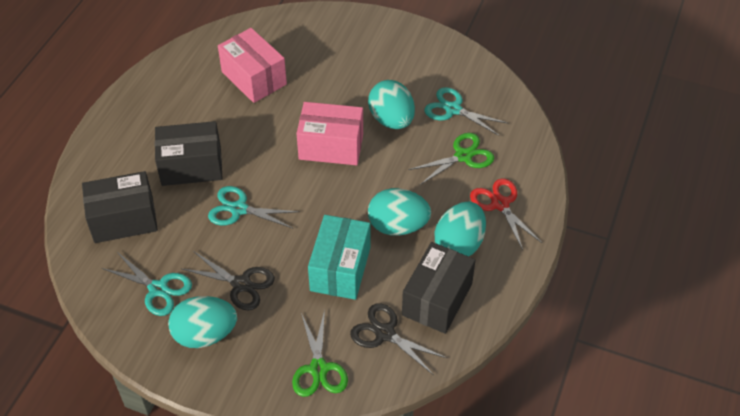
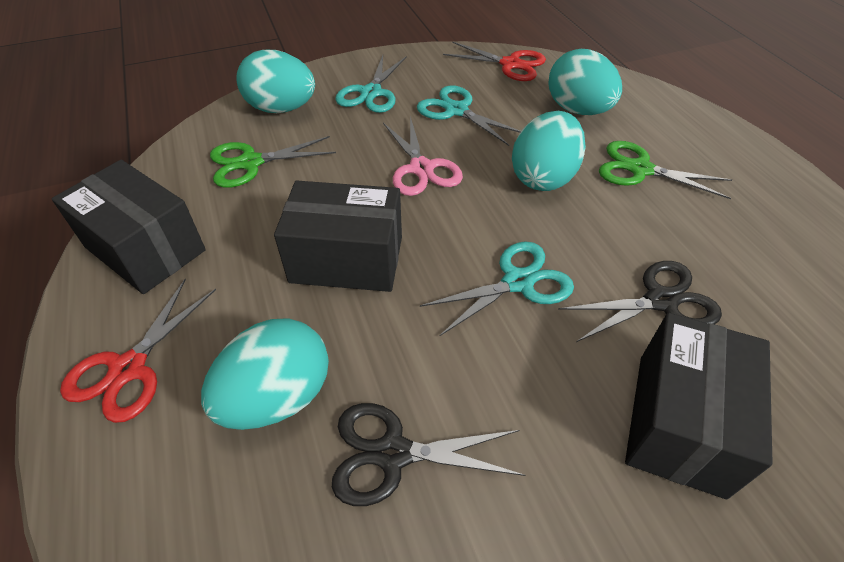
pink box: 2 -> 0
pink scissors: 0 -> 1
red scissors: 1 -> 2
turquoise box: 1 -> 0

